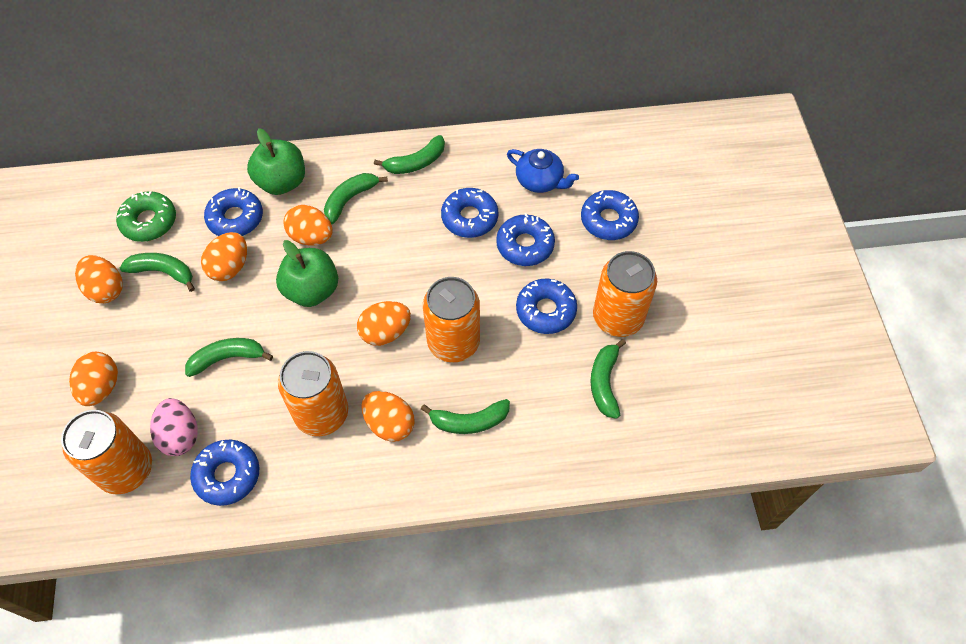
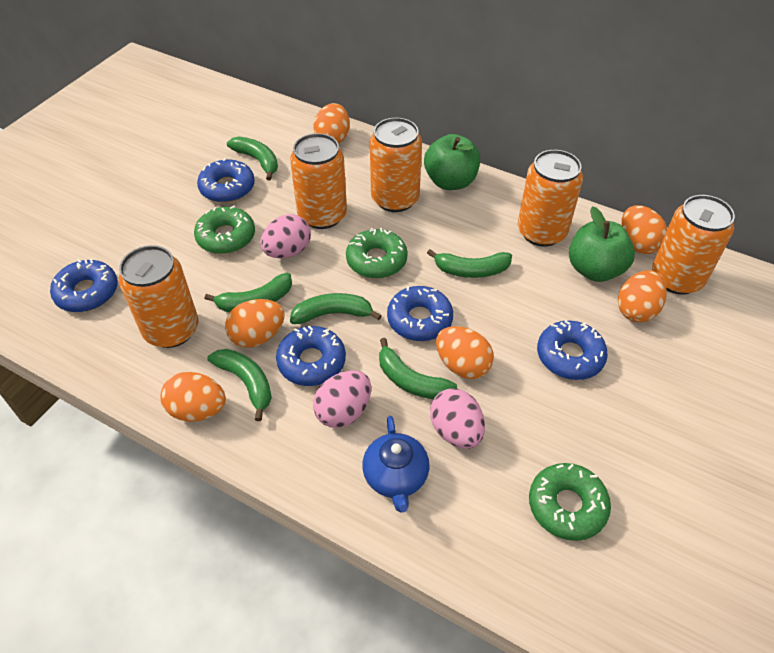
blue donut: 6 -> 5
green donut: 1 -> 3
orange can: 4 -> 5
pink egg: 1 -> 3

